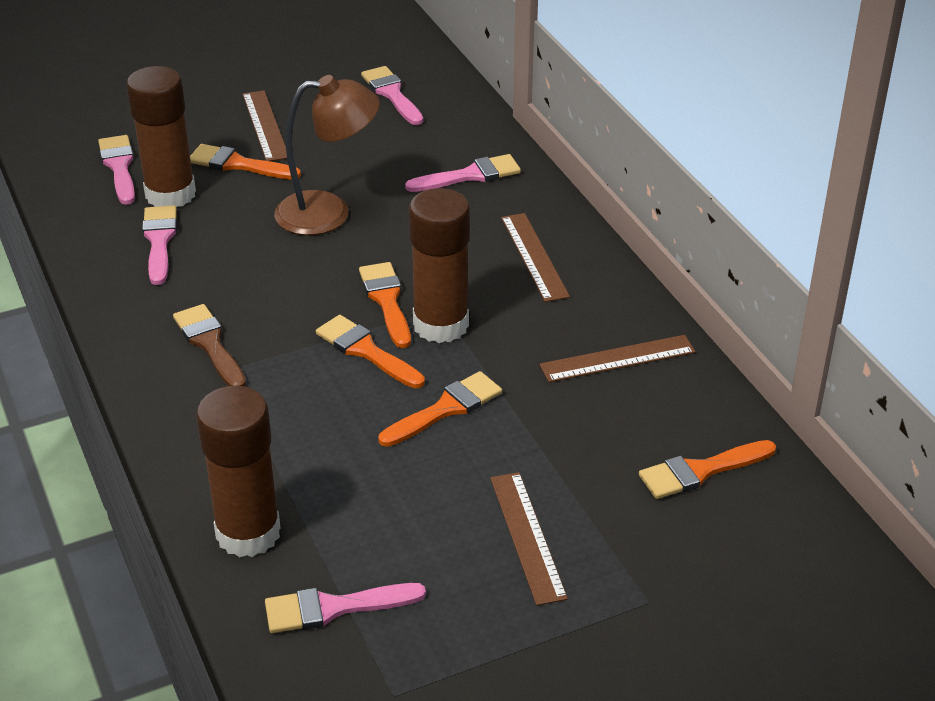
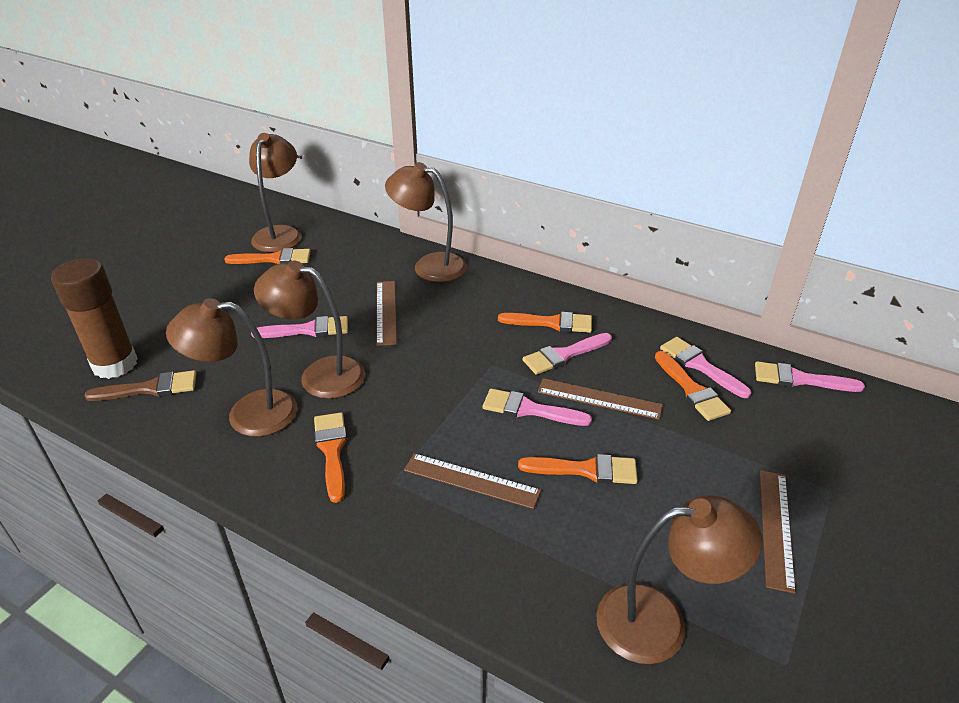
brown glue stick: 3 -> 1
brown lamp: 1 -> 5

